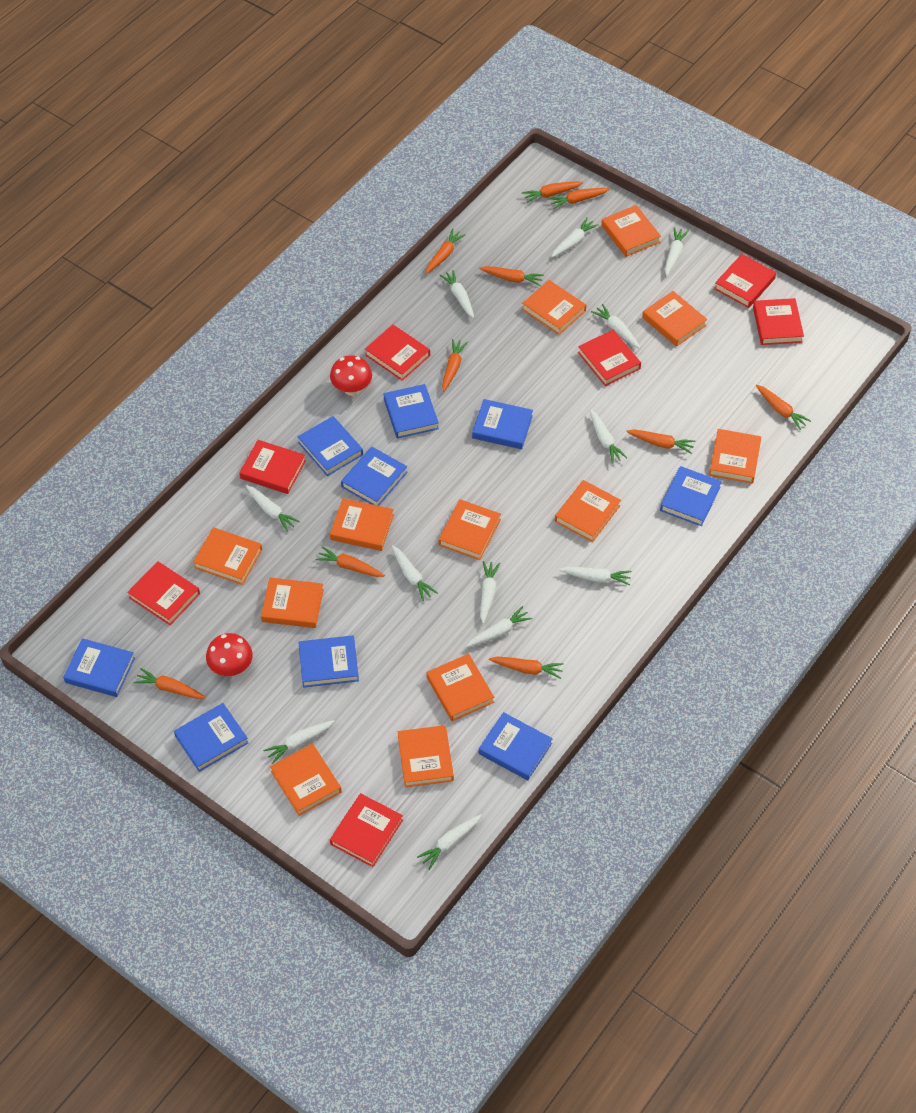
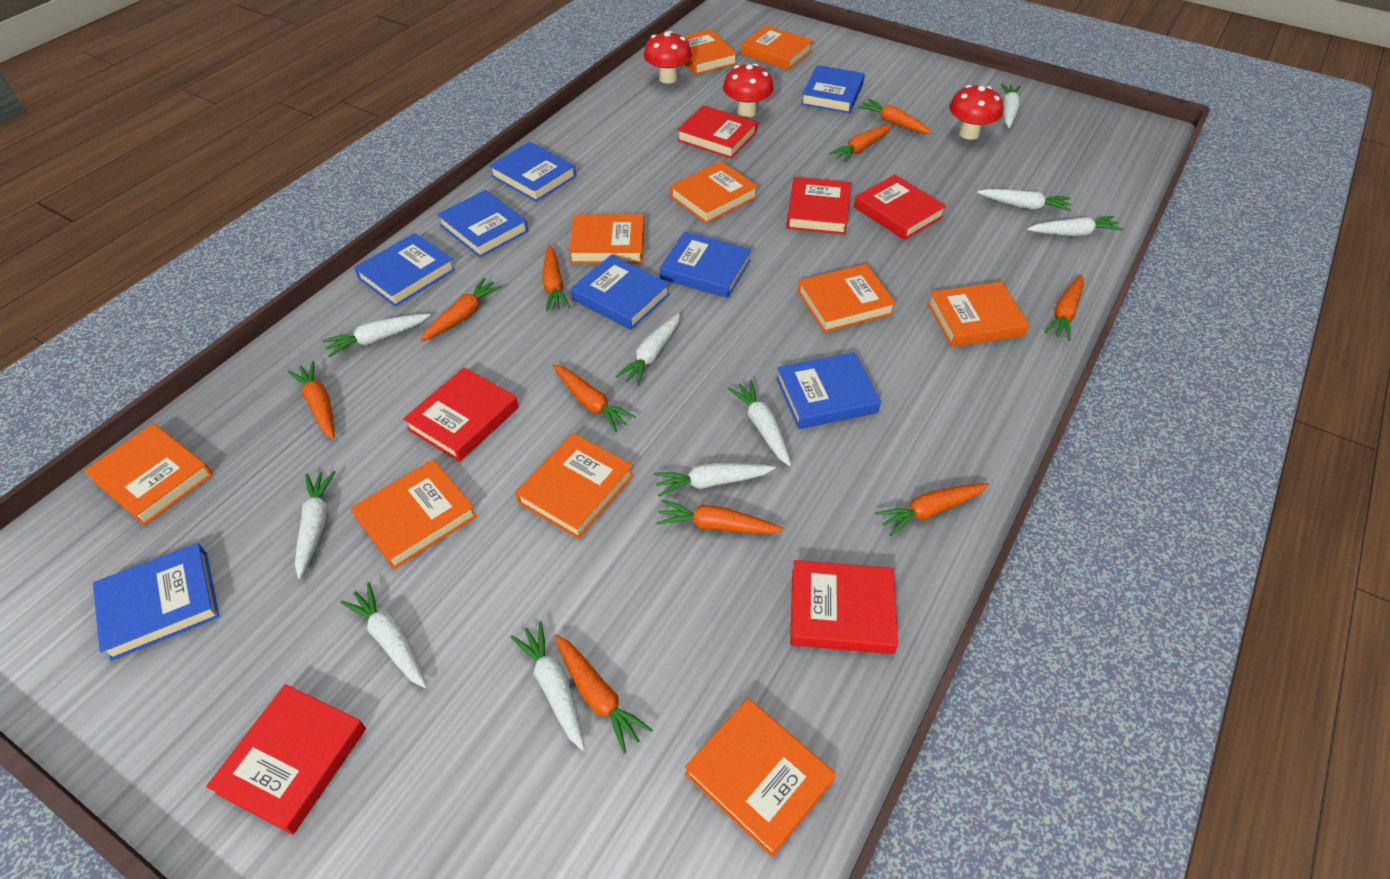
blue book: 9 -> 8
orange book: 12 -> 10
red book: 7 -> 6
red mushroom: 2 -> 3
white carrot: 12 -> 10

